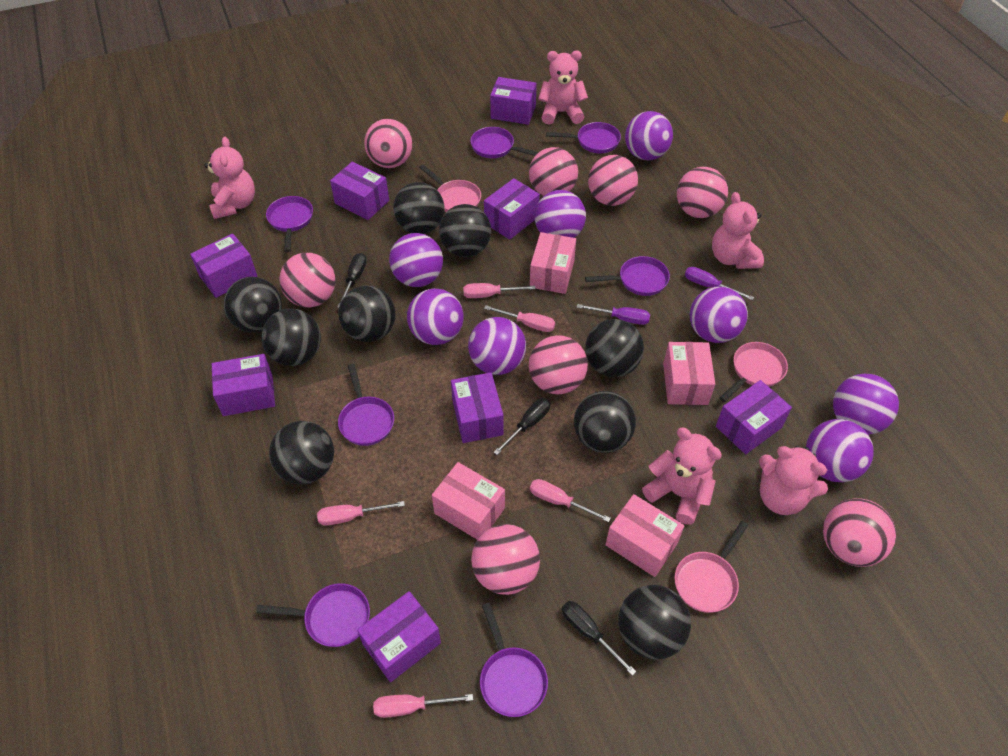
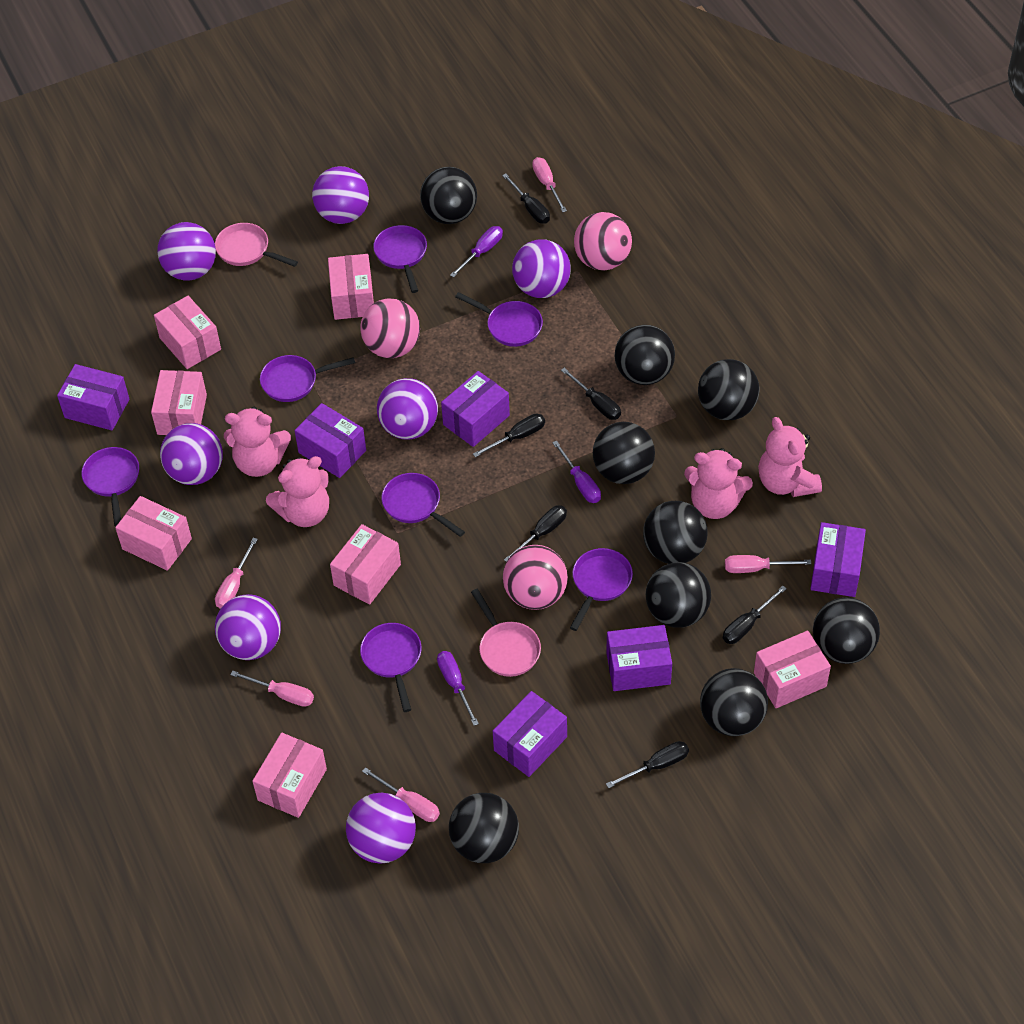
black screwdriver: 3 -> 6
pink ball: 8 -> 3
pink box: 4 -> 7
pink pan: 3 -> 2
pink teddy bear: 5 -> 4
purple ball: 8 -> 7
purple box: 8 -> 6
purple screwdriver: 2 -> 3

